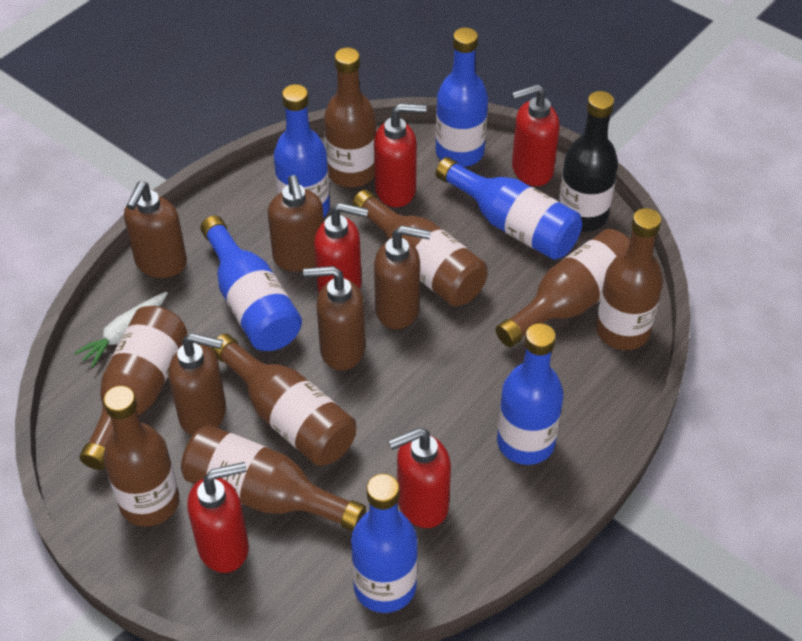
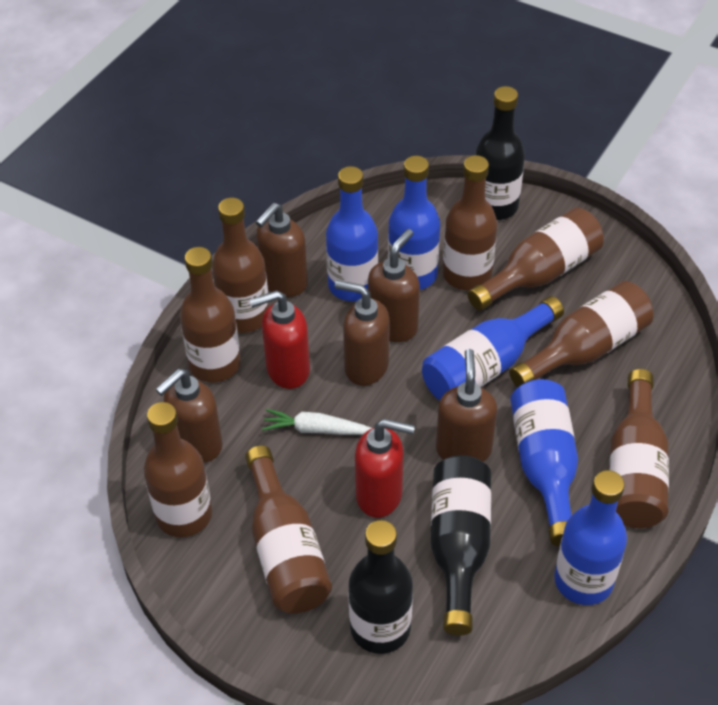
black bottle: 1 -> 3
blue bottle: 6 -> 5
red soap dispenser: 5 -> 2

